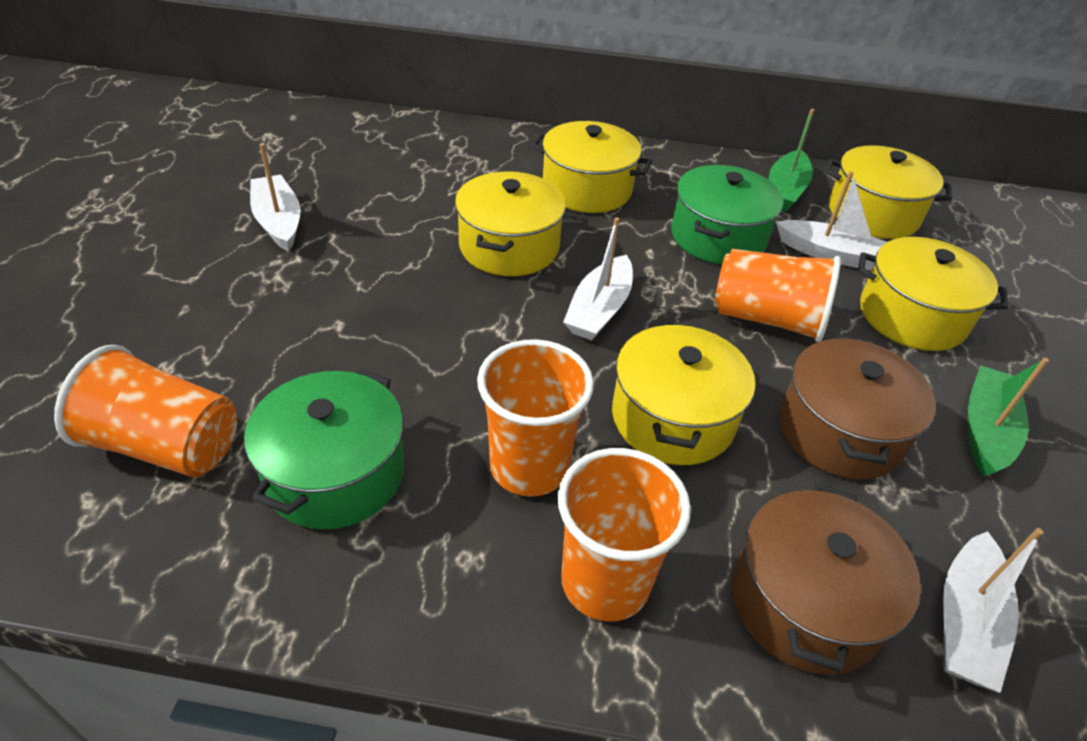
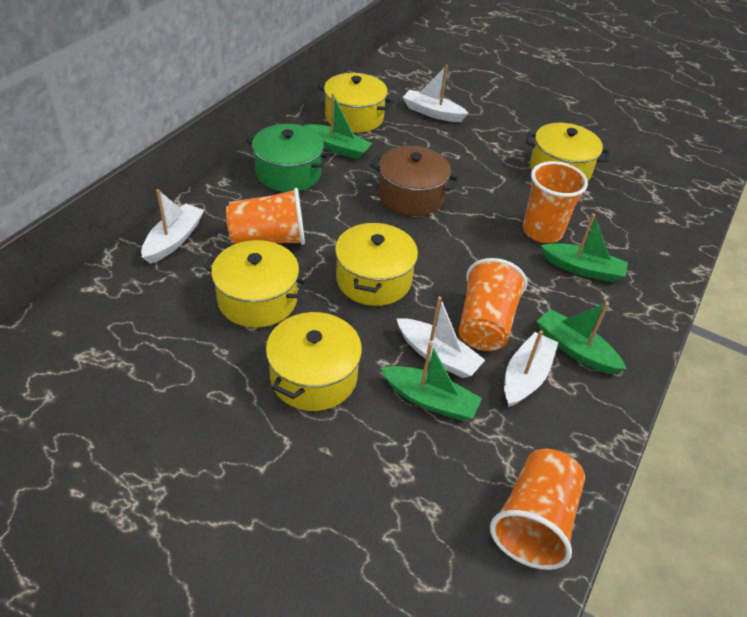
brown pot: 2 -> 1
green boat: 2 -> 4
green pot: 2 -> 1

